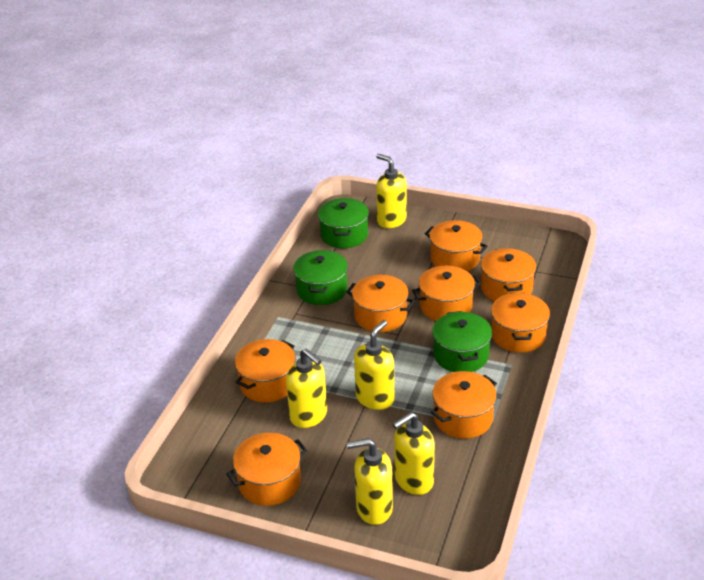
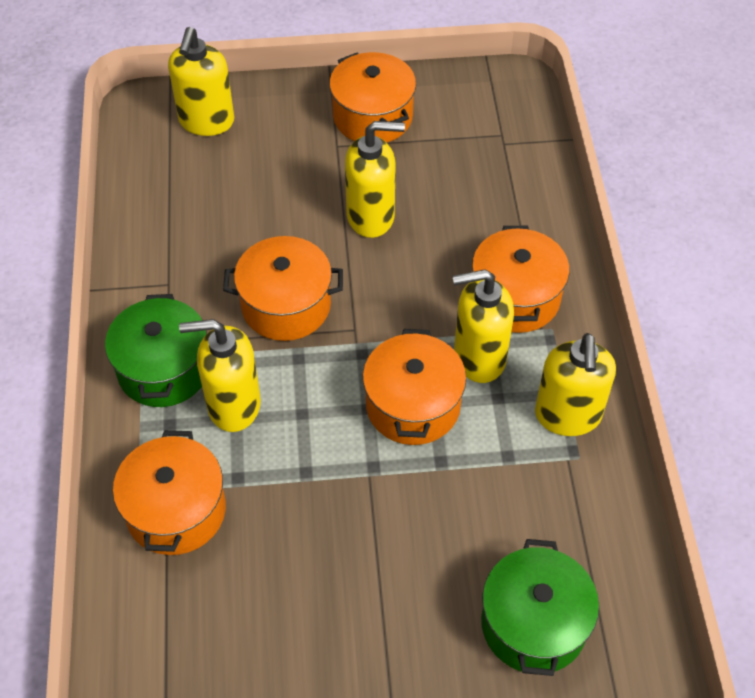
green pot: 3 -> 2
orange pot: 8 -> 5

